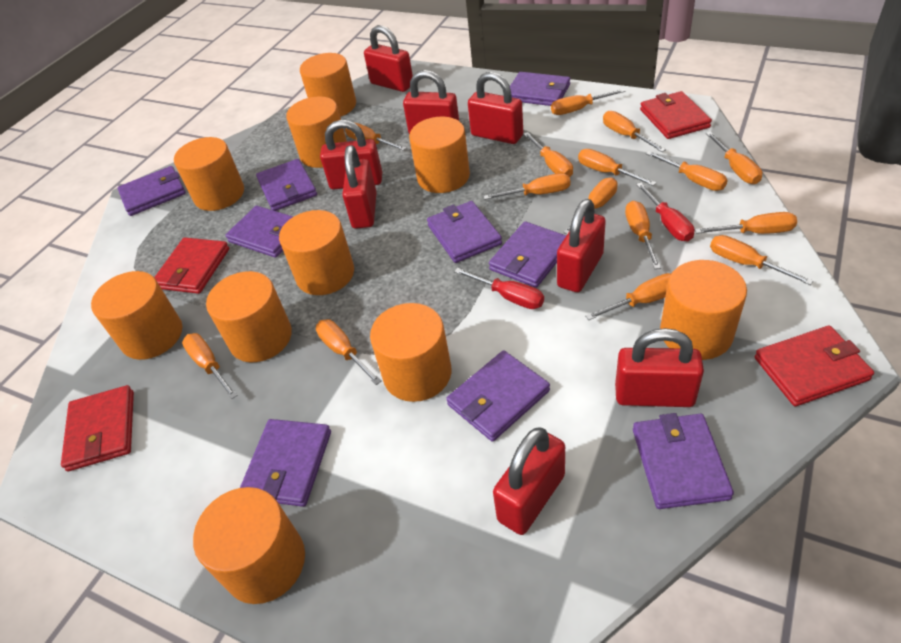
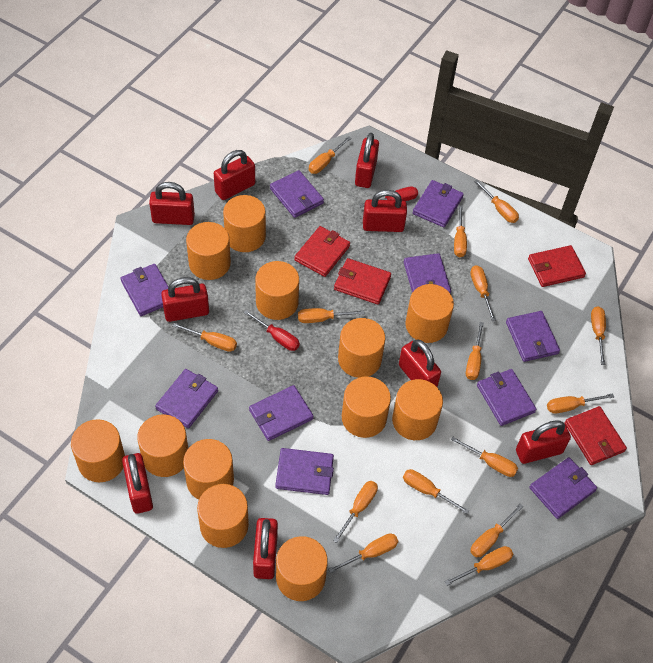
orange cylinder: 10 -> 12
purple wallet: 9 -> 10
red padlock: 8 -> 9

